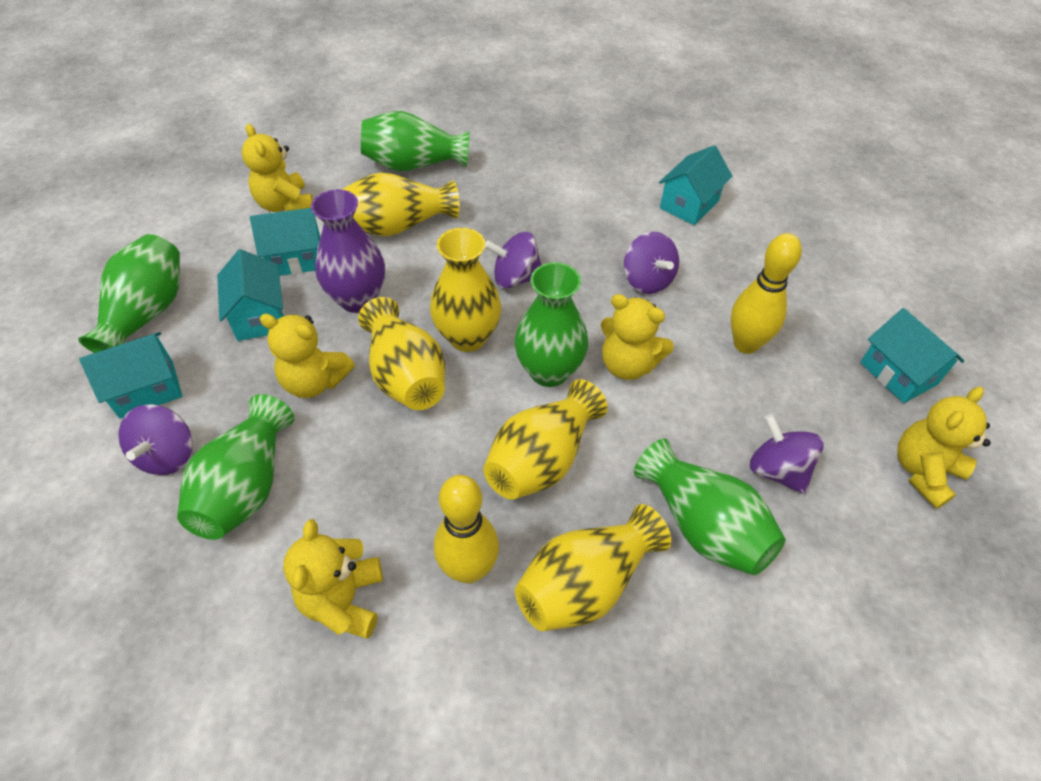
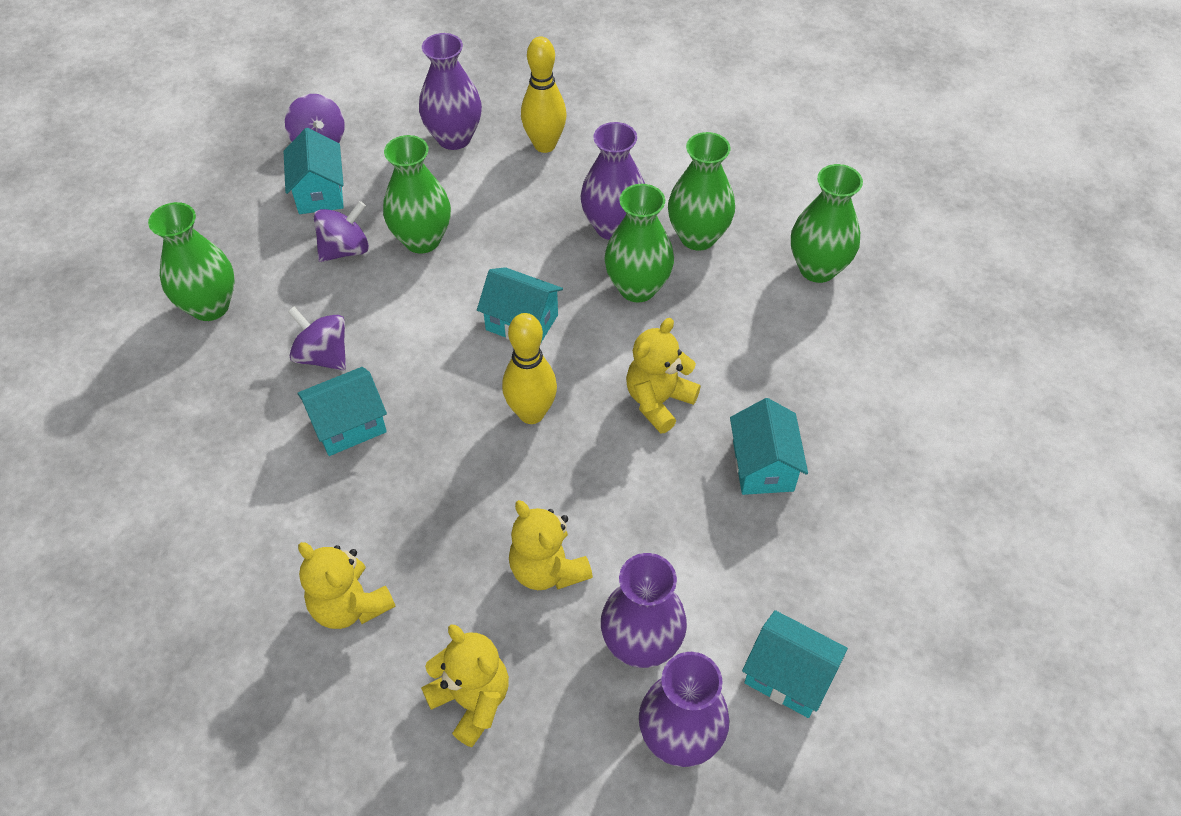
purple spinning top: 4 -> 3
purple vase: 1 -> 4
yellow teddy bear: 5 -> 4
yellow vase: 5 -> 0

